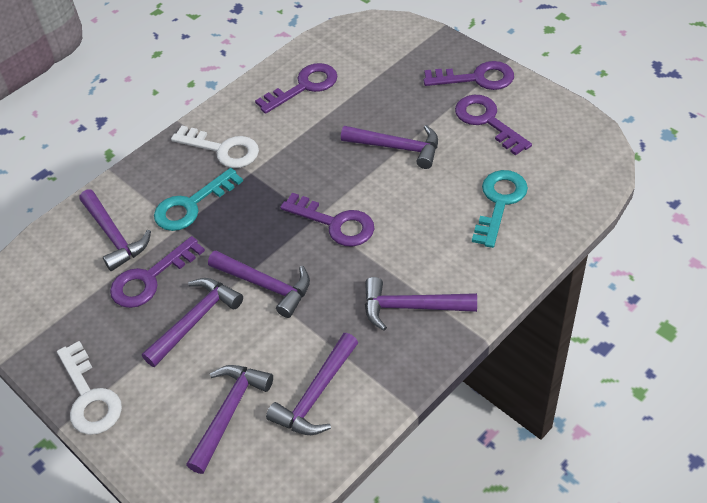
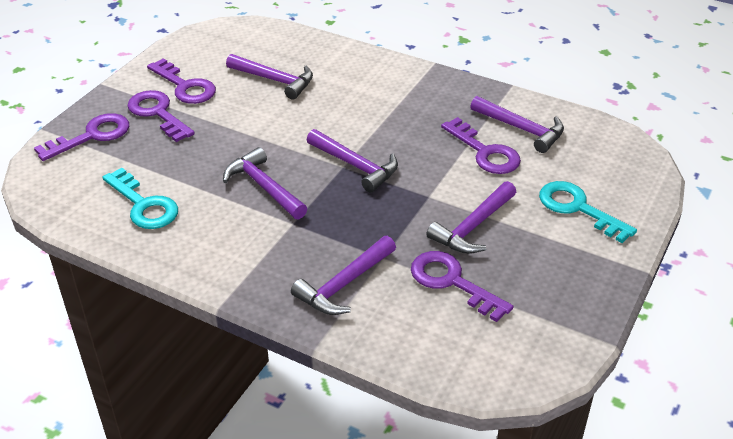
purple hammer: 7 -> 6
white key: 2 -> 0

